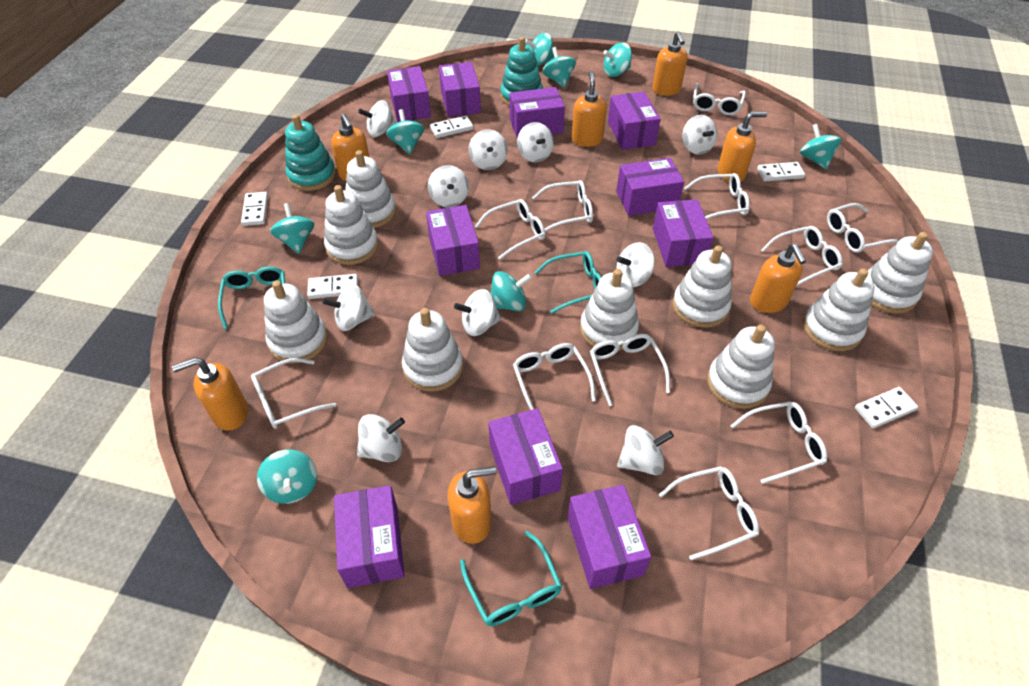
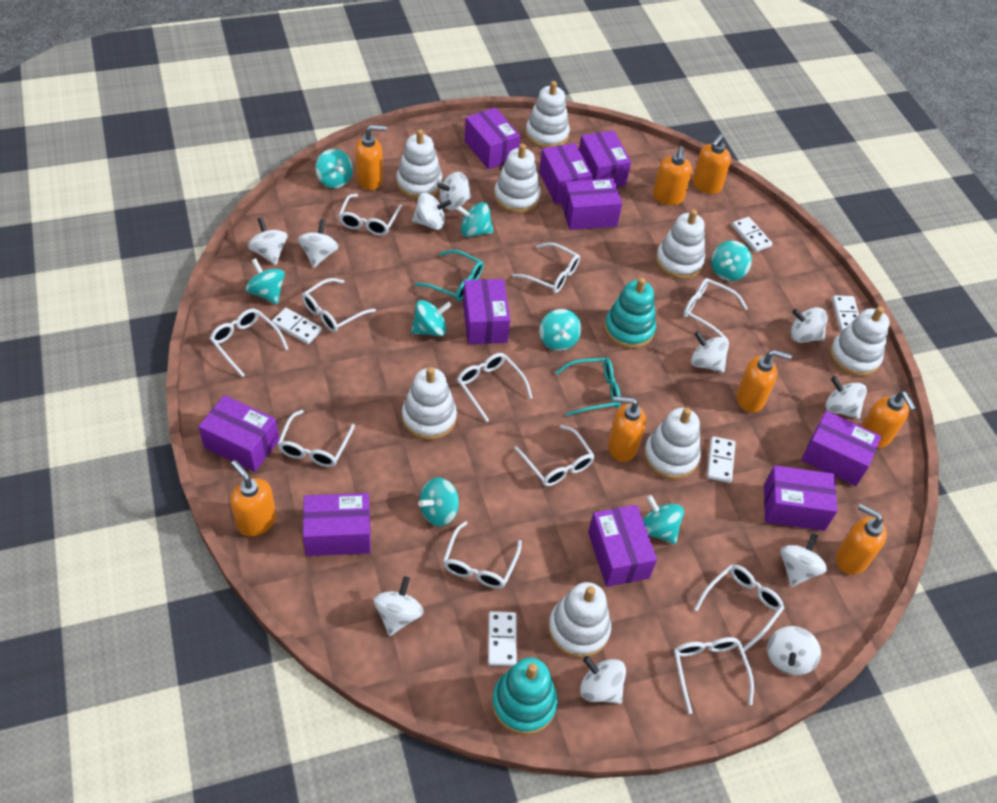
orange soap dispenser: 7 -> 8
turquoise glasses: 3 -> 2
white spinning top: 10 -> 11
white stacking toy: 9 -> 8

